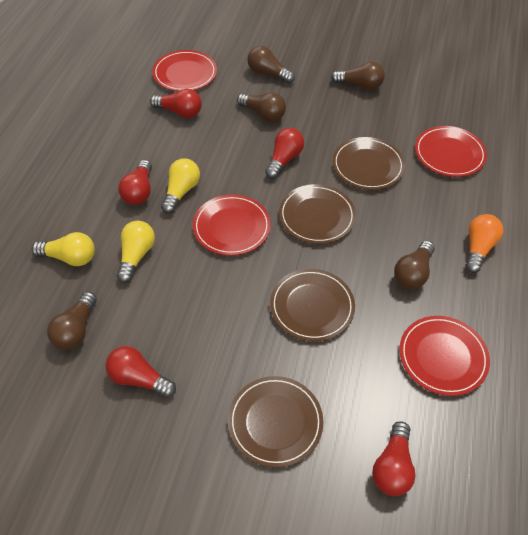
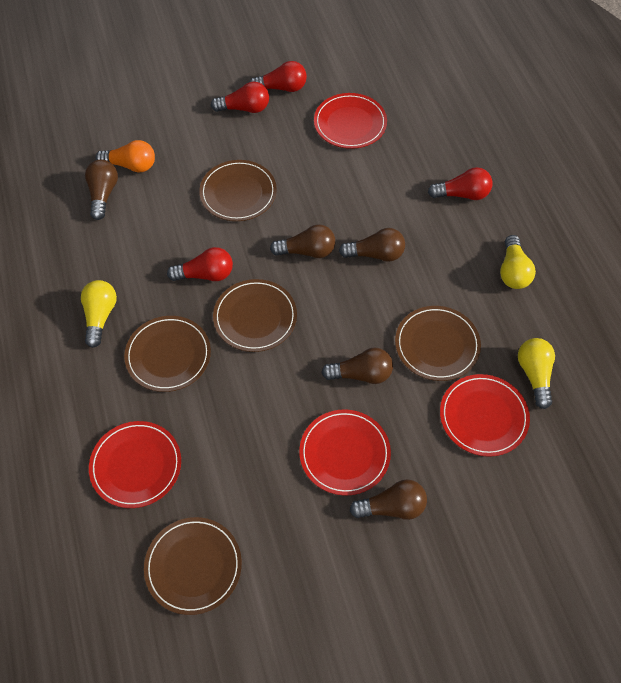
brown plate: 4 -> 5
red light bulb: 5 -> 4

